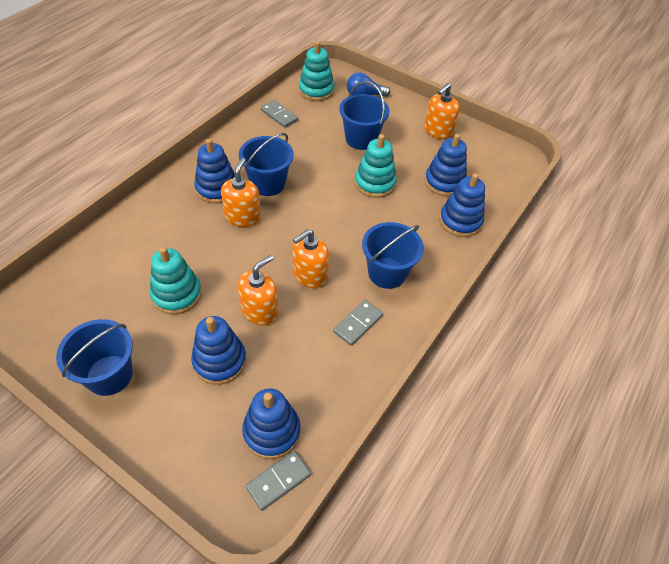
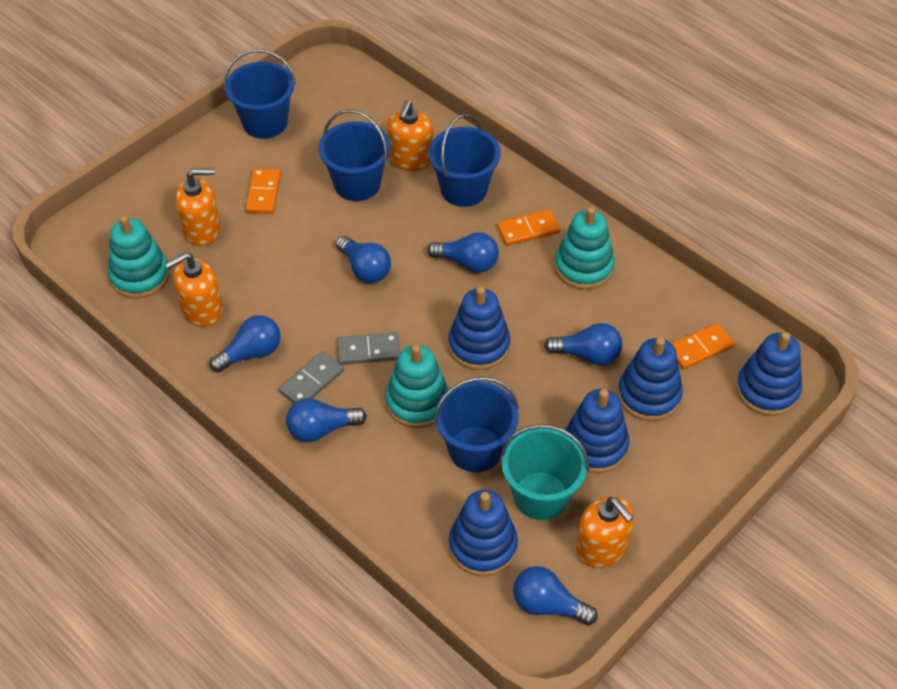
blue light bulb: 1 -> 6
grey domino: 3 -> 2
orange domino: 0 -> 3
turquoise bucket: 0 -> 1

